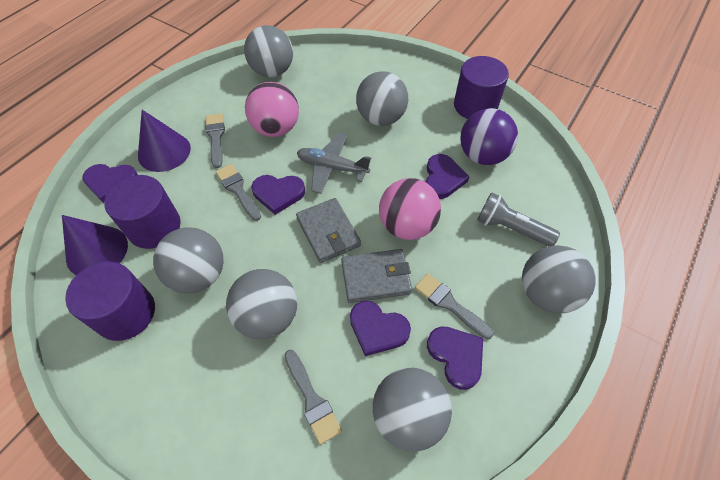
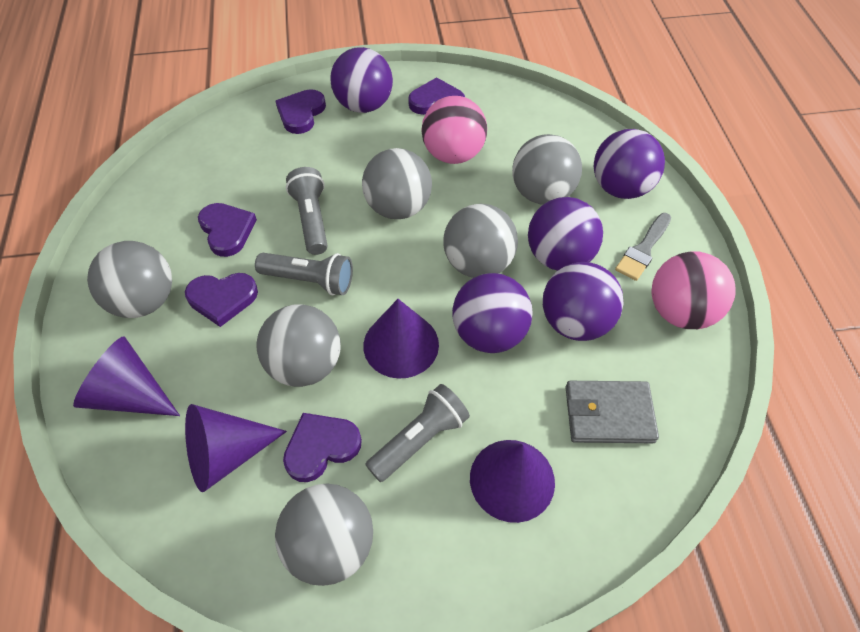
grey brush: 4 -> 1
grey flashlight: 1 -> 3
grey plane: 1 -> 0
grey wallet: 2 -> 1
purple ball: 1 -> 5
purple cone: 2 -> 4
purple cylinder: 3 -> 0

